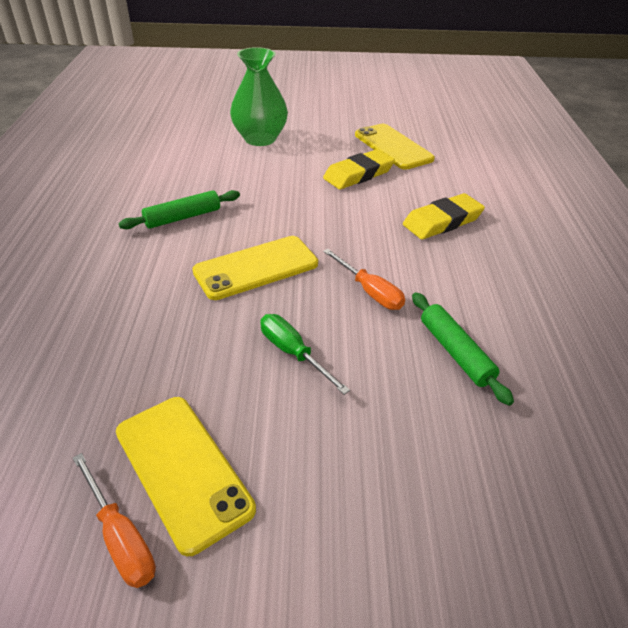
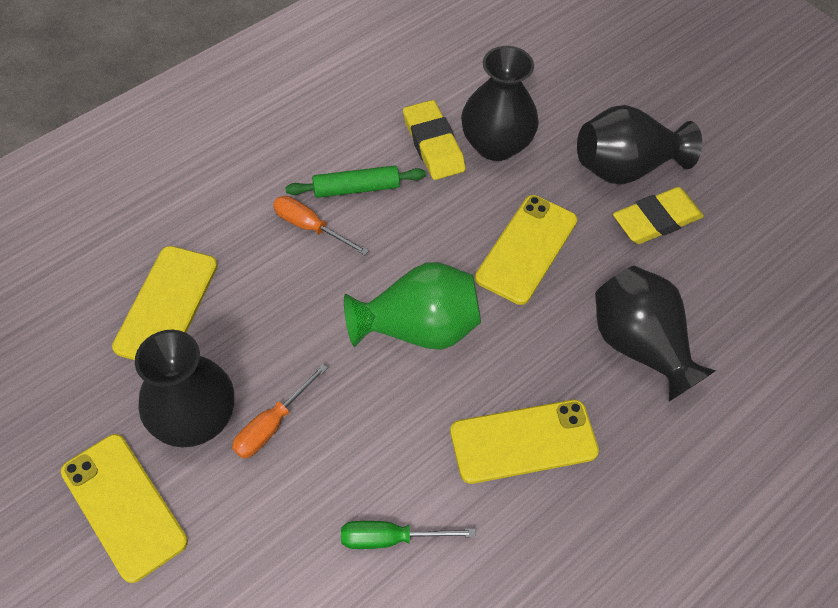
black vase: 0 -> 4
green rolling pin: 2 -> 1
yellow phone: 3 -> 4

